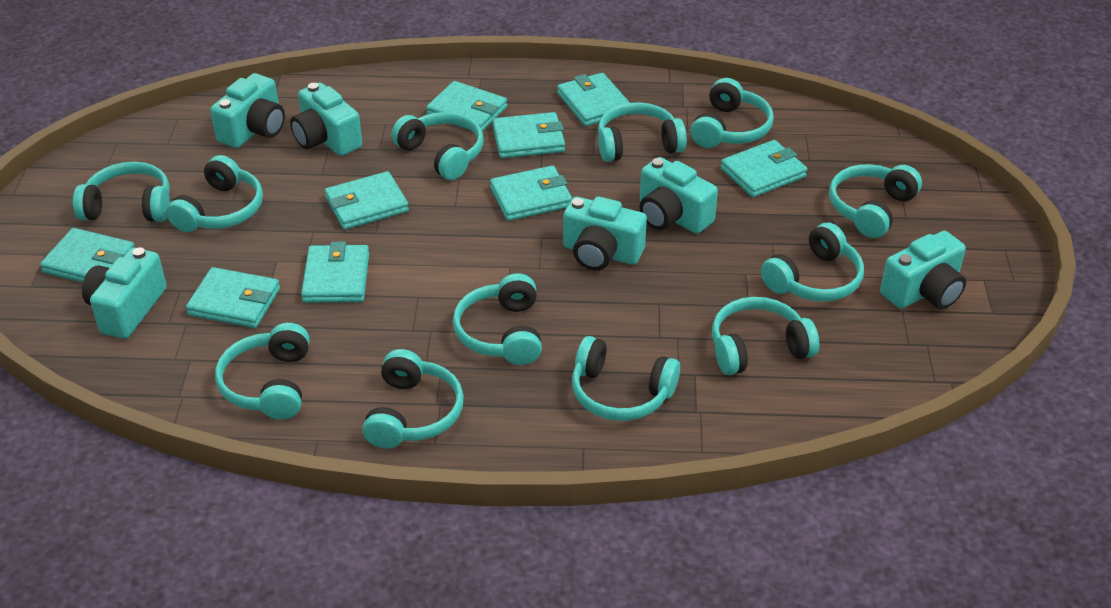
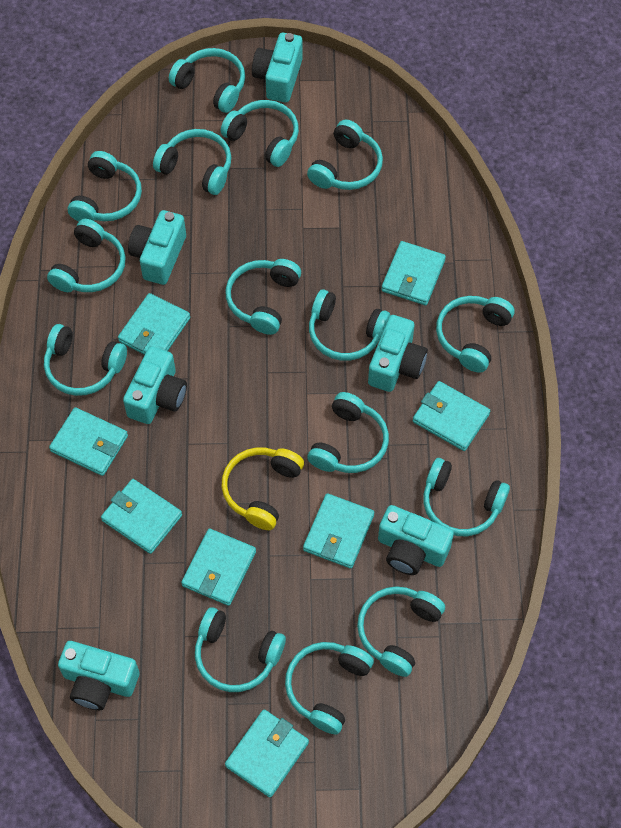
turquoise headphones: 12 -> 15
turquoise wallet: 9 -> 8
yellow headphones: 0 -> 1

